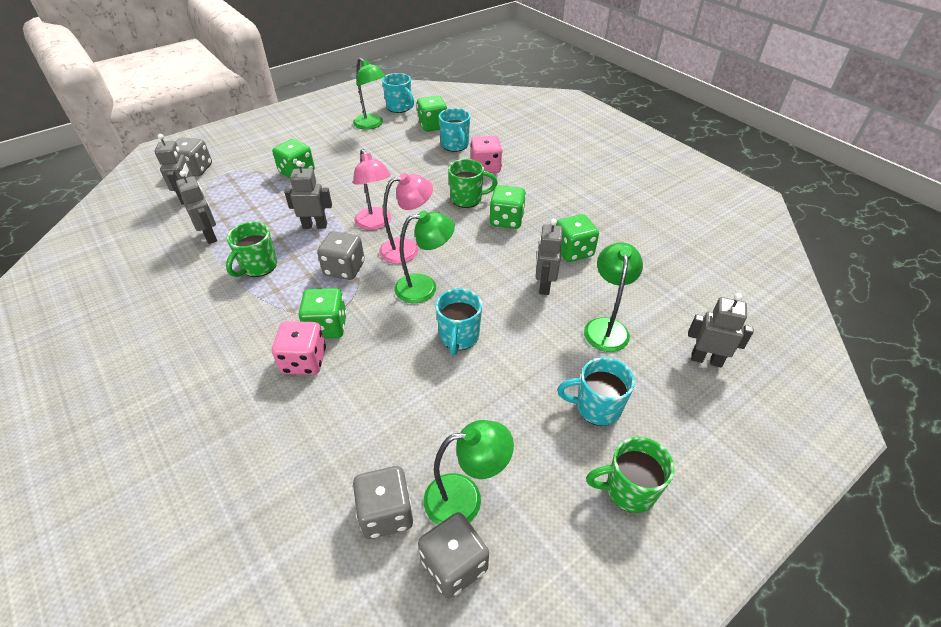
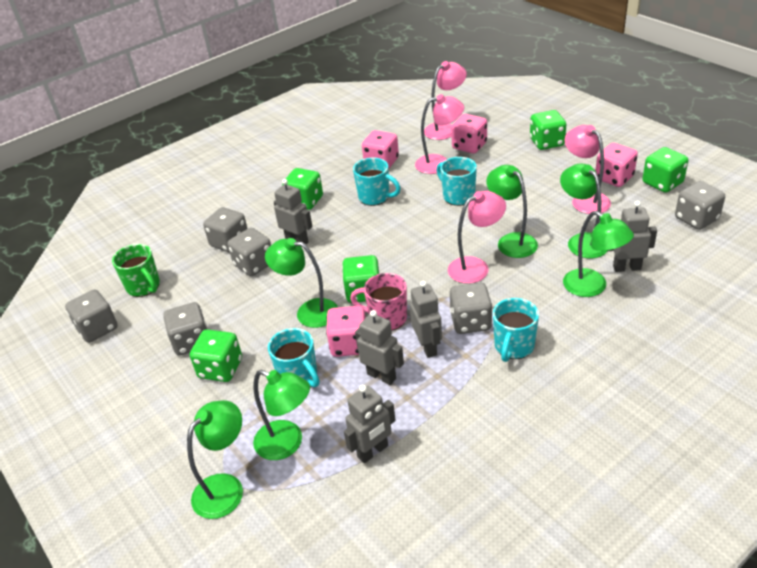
green lamp: 4 -> 6
green mug: 3 -> 1
grey dice: 4 -> 6
pink dice: 2 -> 4
pink lamp: 2 -> 4
pink mug: 0 -> 1

